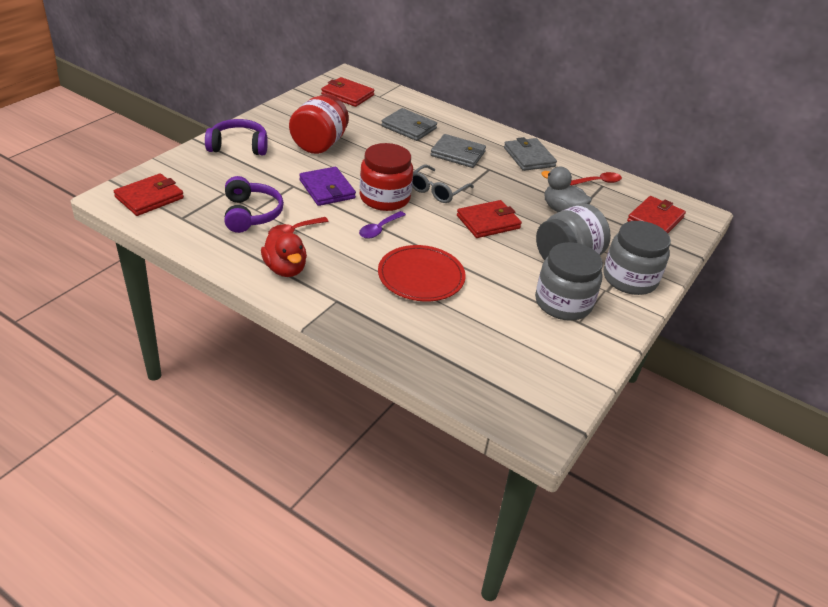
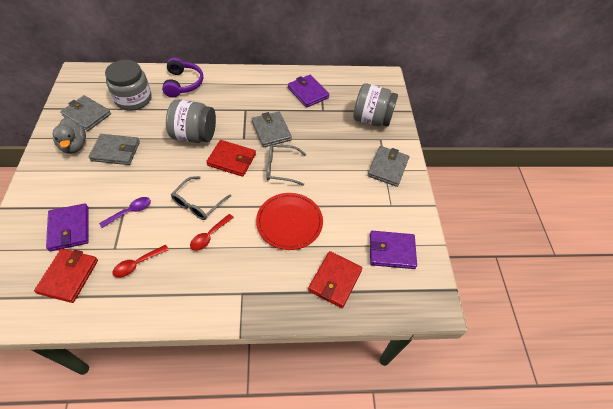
grey glasses: 1 -> 2
grey wallet: 3 -> 4
purple headphones: 2 -> 1
purple wallet: 1 -> 3
red duck: 1 -> 0
red jar: 2 -> 0
red wallet: 4 -> 3

